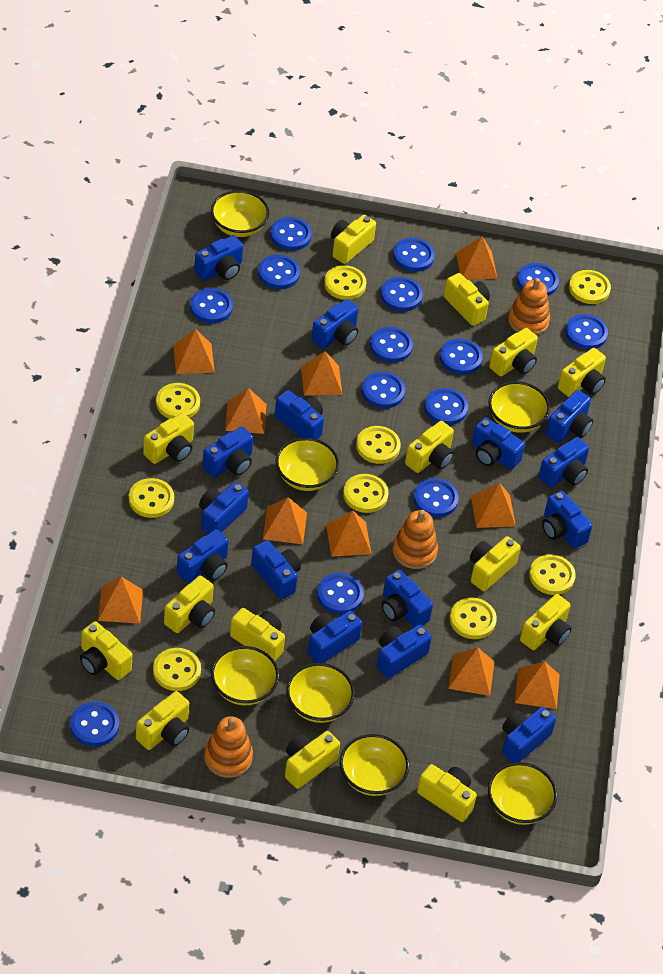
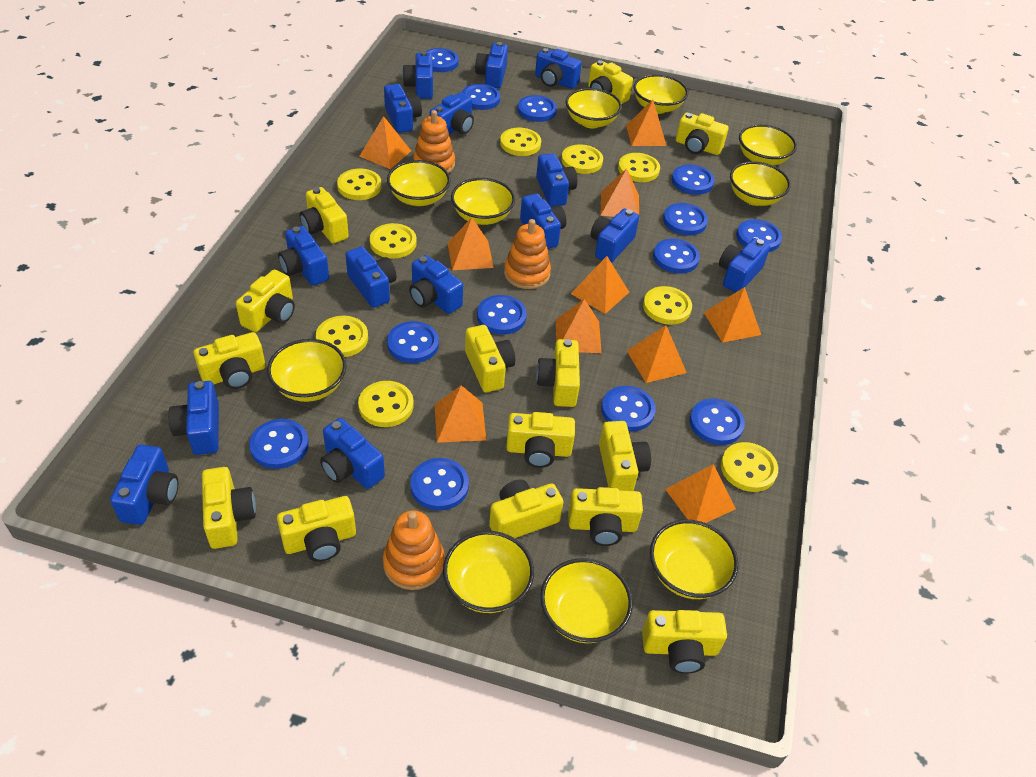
blue button: 14 -> 13
yellow bowl: 7 -> 10

